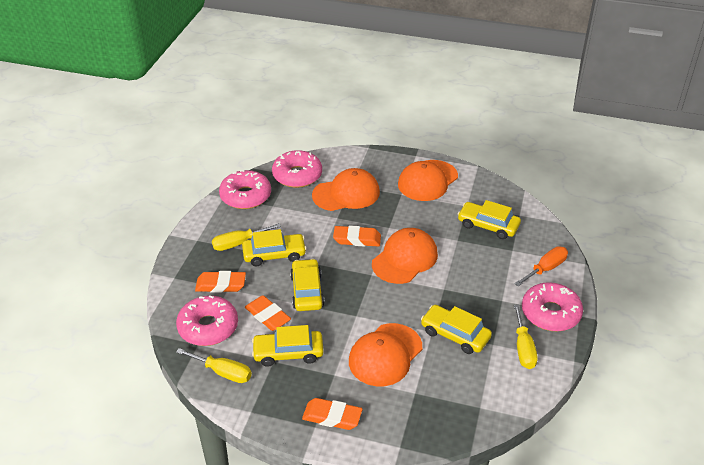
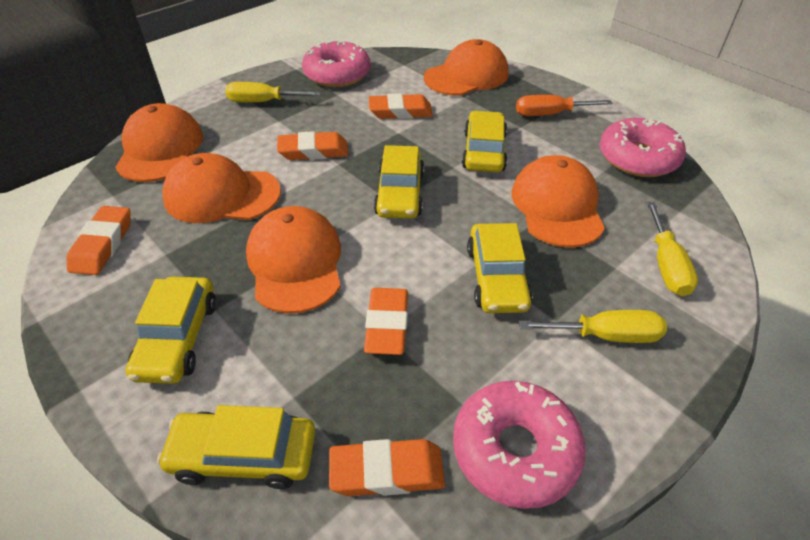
orange cap: 4 -> 5
orange eraser: 4 -> 5
pink donut: 4 -> 3

